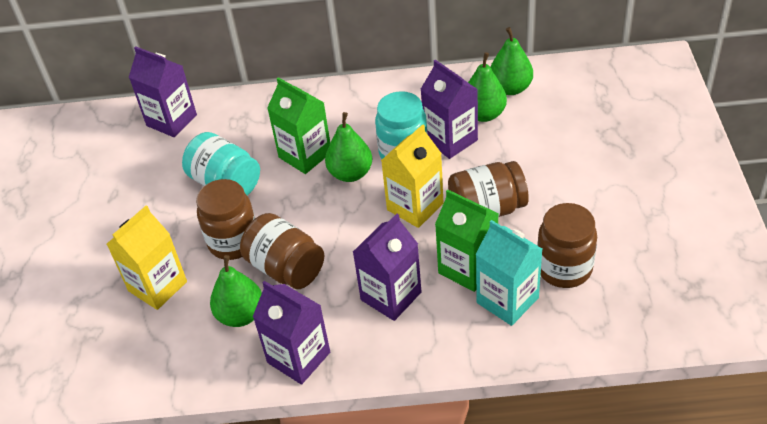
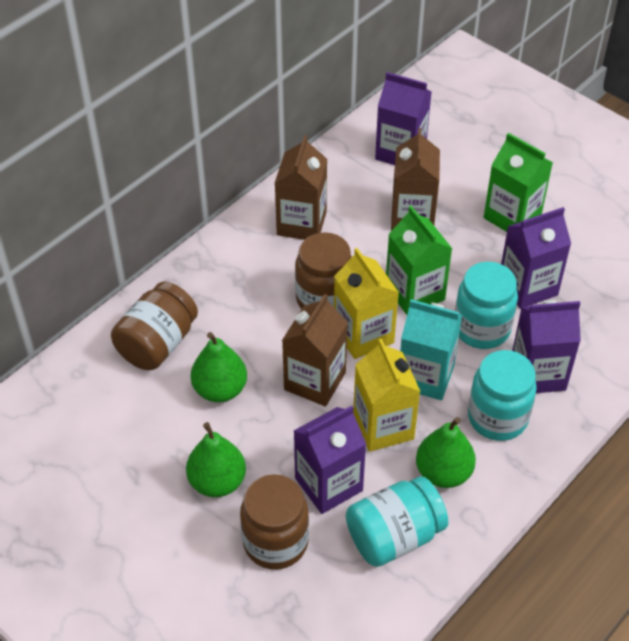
brown carton: 0 -> 3
brown jar: 4 -> 3
green pear: 4 -> 3
turquoise jar: 2 -> 3

